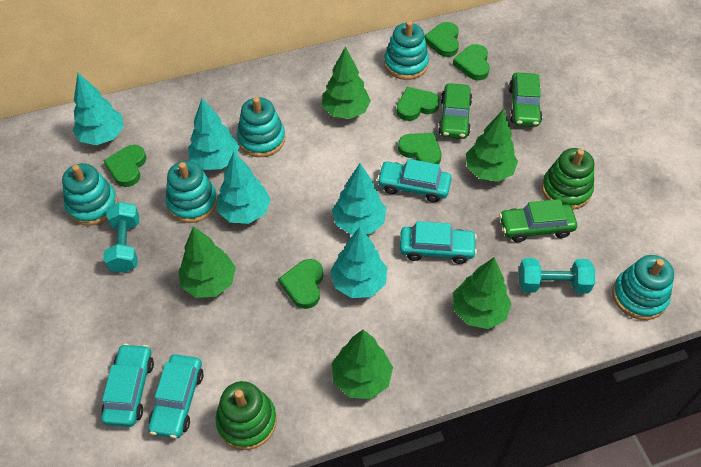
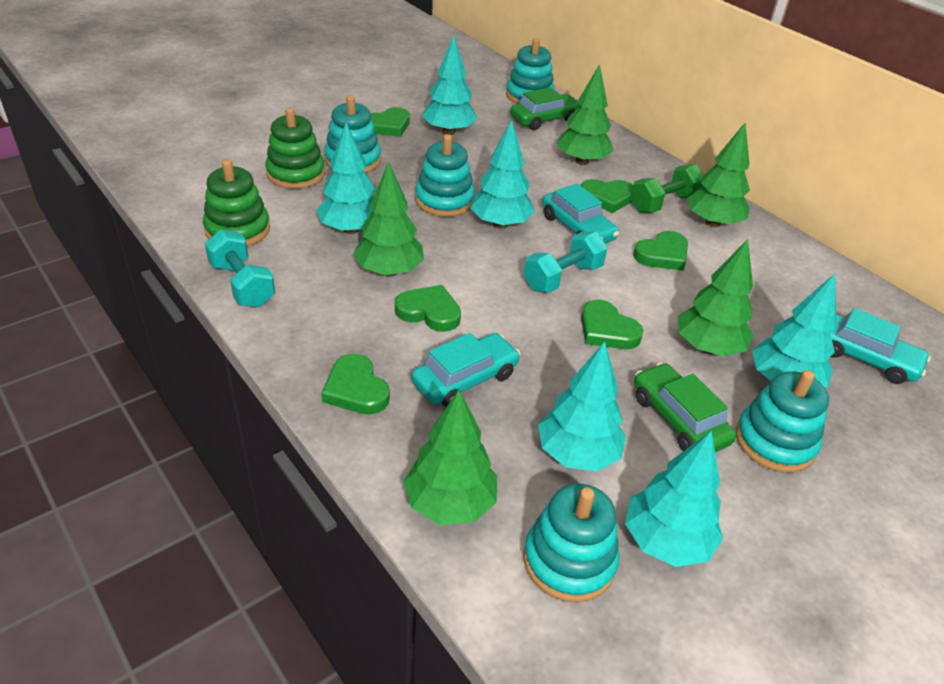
green car: 3 -> 2
green dumbbell: 0 -> 1
turquoise car: 4 -> 3
turquoise tree: 5 -> 6

